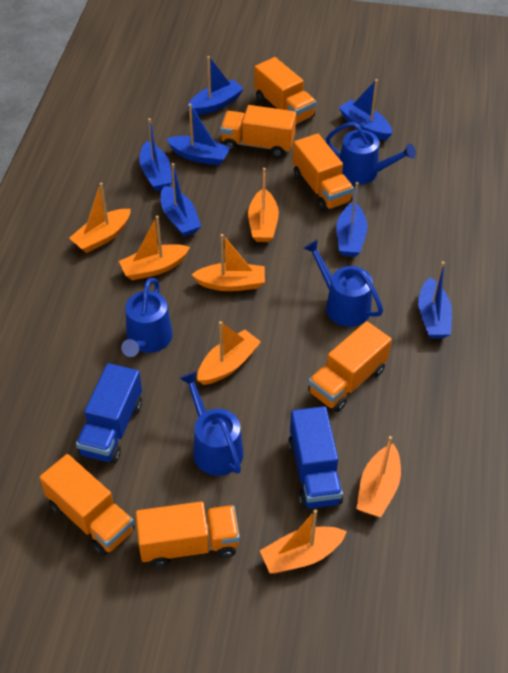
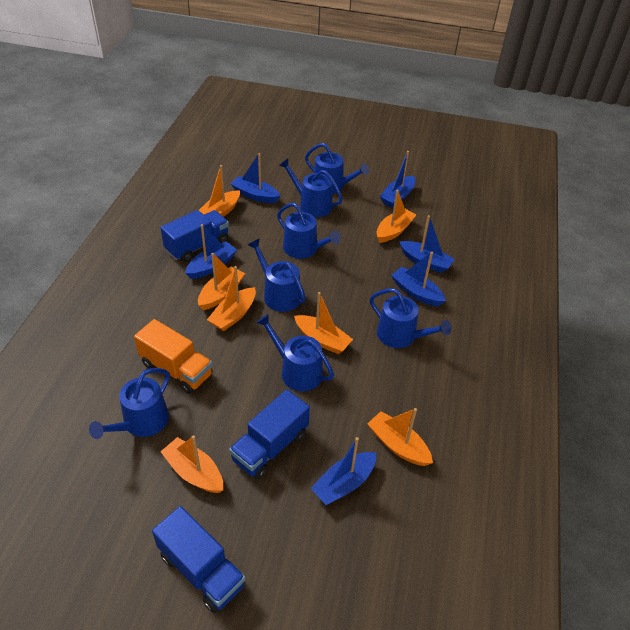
blue boat: 7 -> 6
blue truck: 2 -> 3
blue watering can: 4 -> 7
orange truck: 6 -> 1

